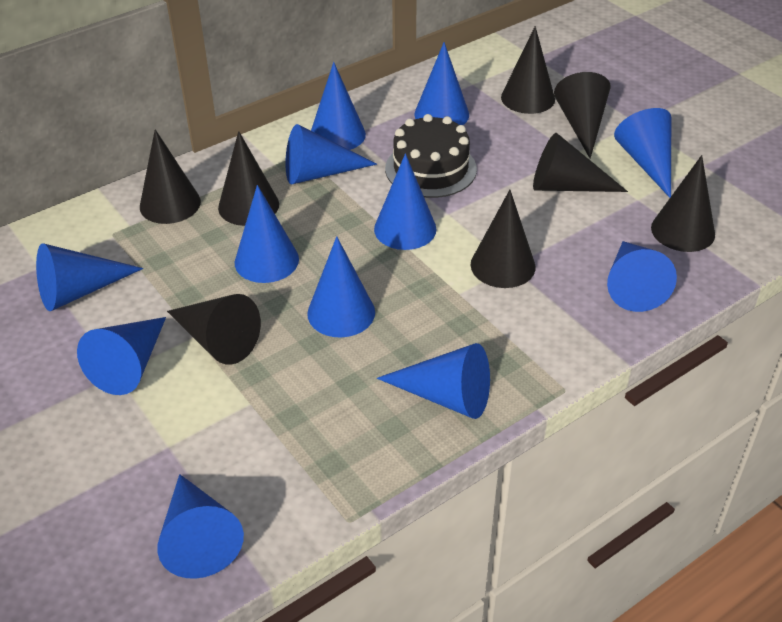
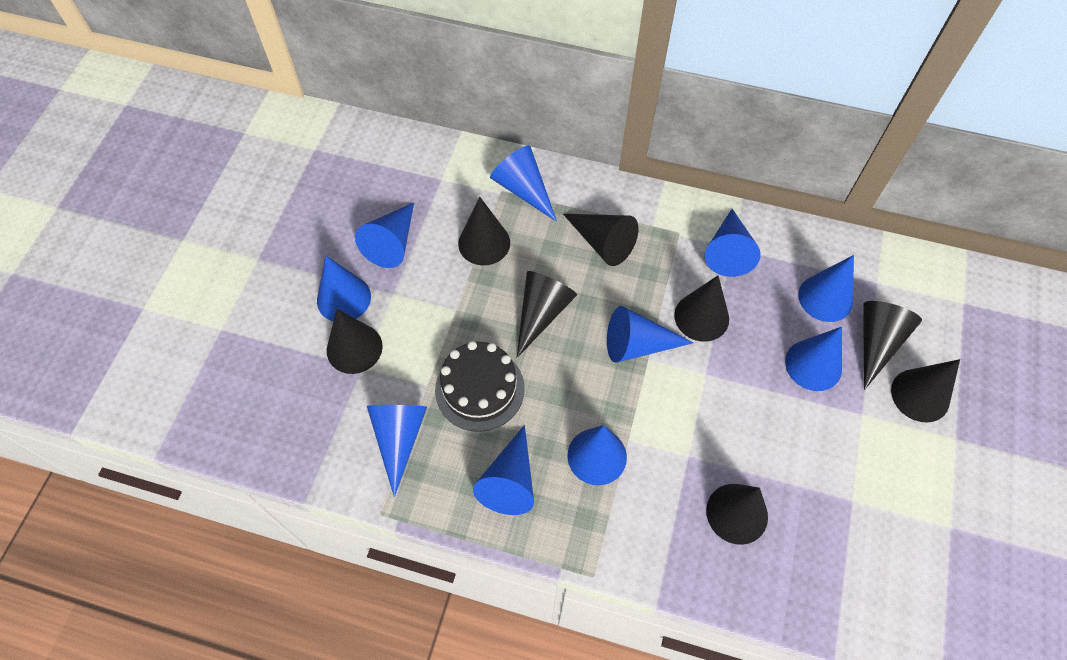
blue cone: 12 -> 10

